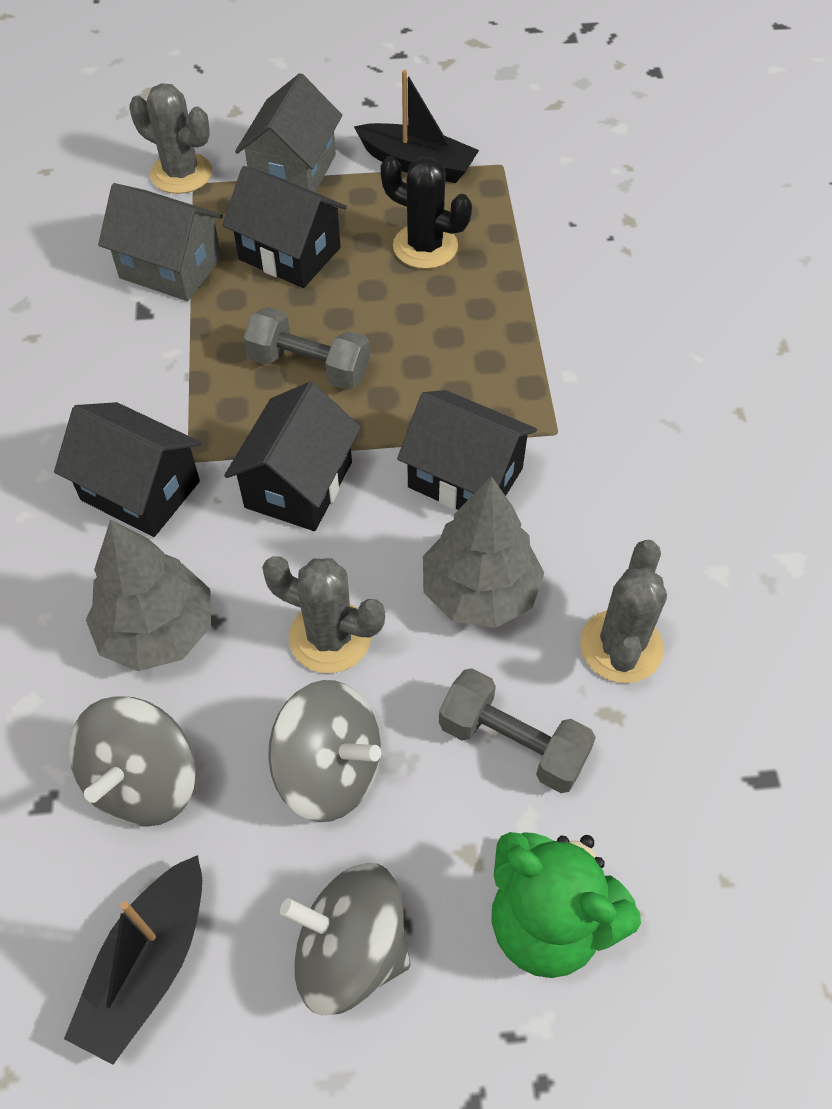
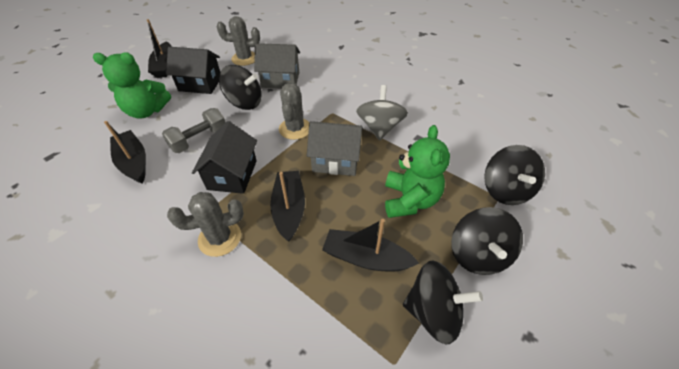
black boat: 2 -> 4
black cactus: 1 -> 0
black house: 4 -> 2
black spinning top: 0 -> 4
green teddy bear: 1 -> 2
grey dumbbell: 2 -> 1
grey spinning top: 3 -> 1
grey tree: 2 -> 0

